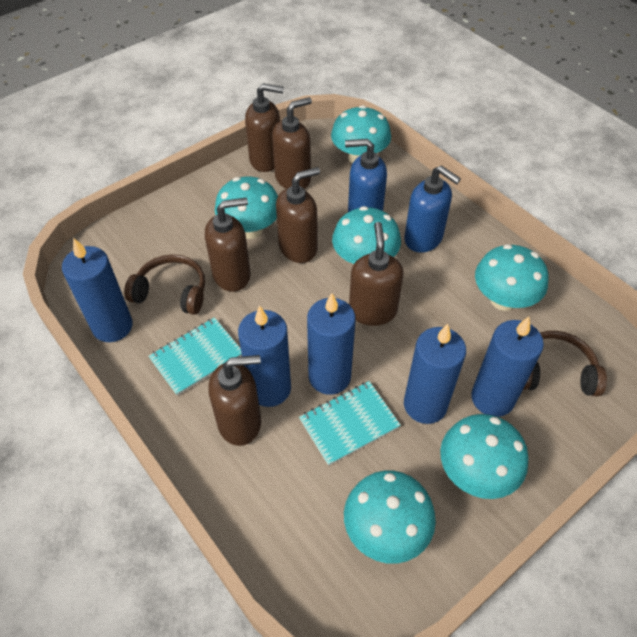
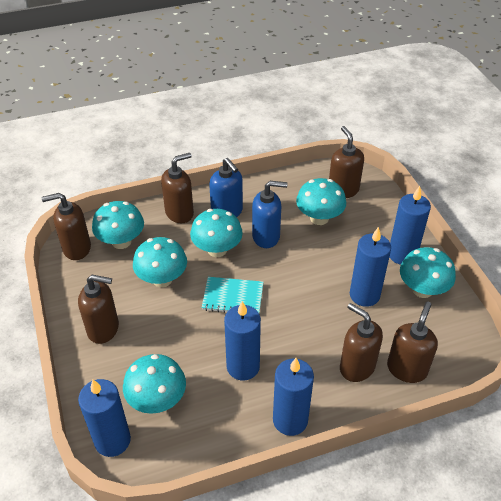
brown headphones: 2 -> 0
turquoise notebook: 2 -> 1

